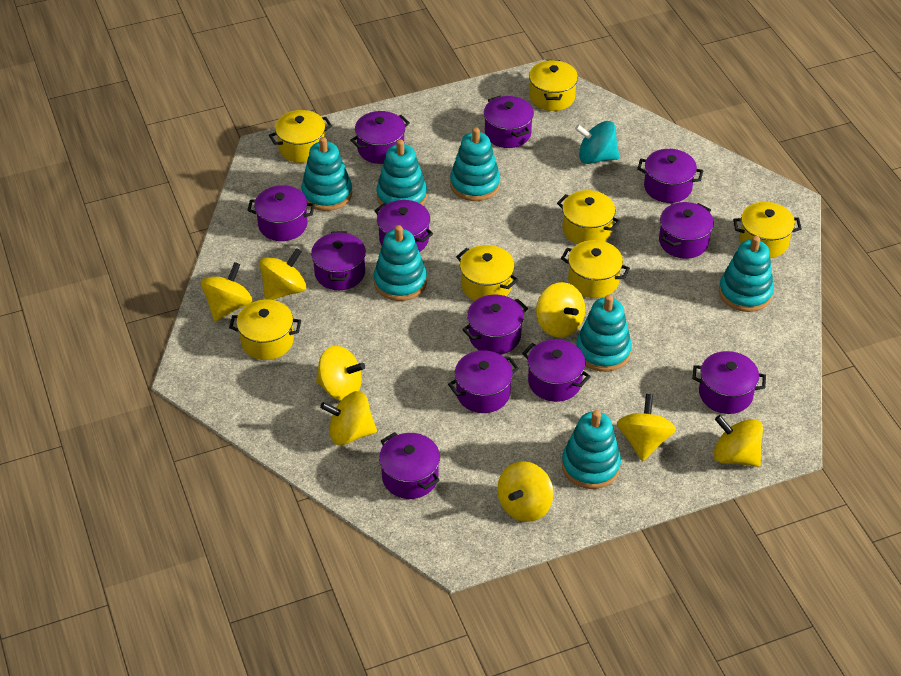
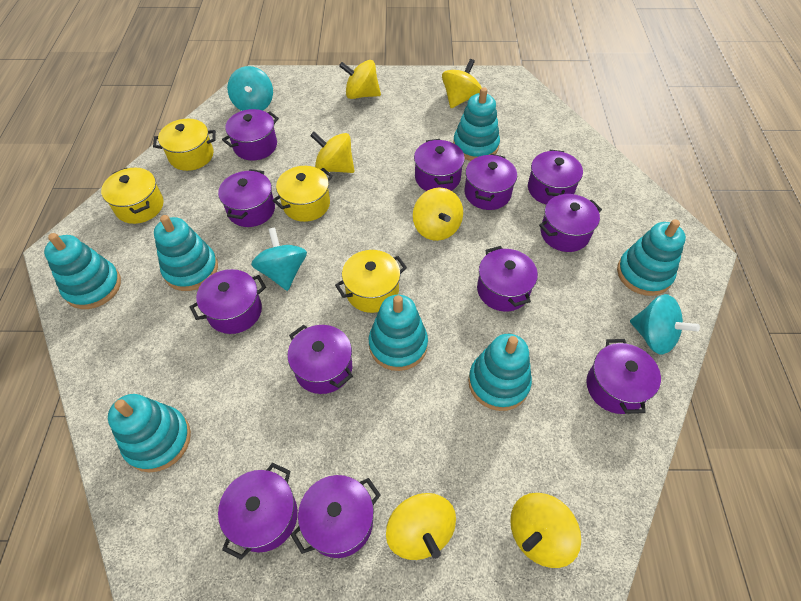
turquoise spinning top: 1 -> 3
yellow pot: 7 -> 4
yellow spinning top: 8 -> 6

